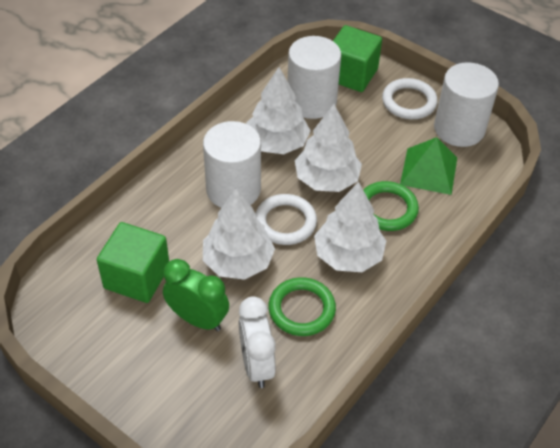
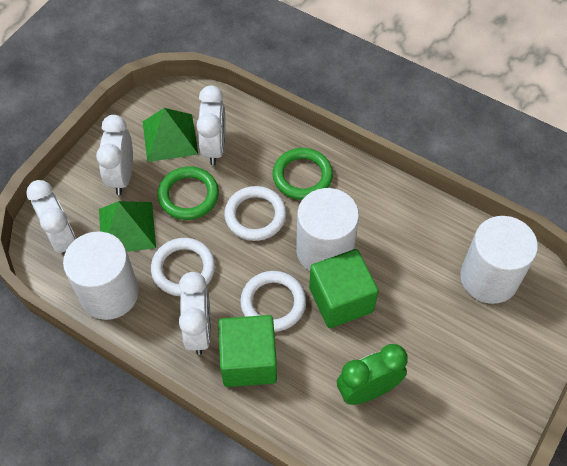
green pyramid: 1 -> 2
white clock: 1 -> 4
white ring: 2 -> 3
white tree: 4 -> 0

